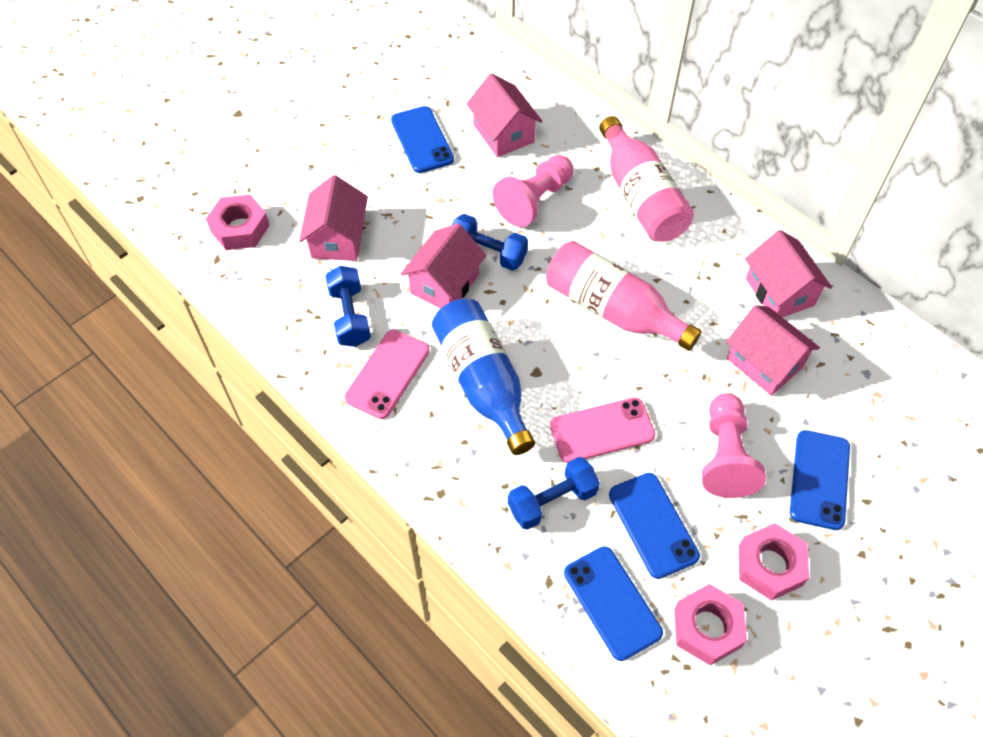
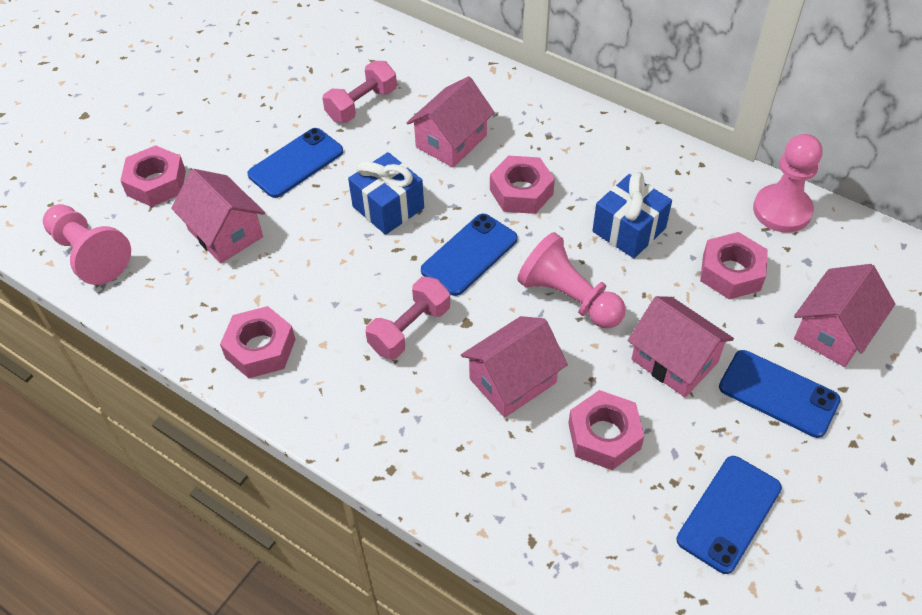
blue bottle: 1 -> 0
blue dumbbell: 3 -> 0
blue gift: 0 -> 2
pink bottle: 2 -> 0
pink dumbbell: 0 -> 2
pink nut: 3 -> 5
pink pawn: 2 -> 3
pink phone: 2 -> 0

